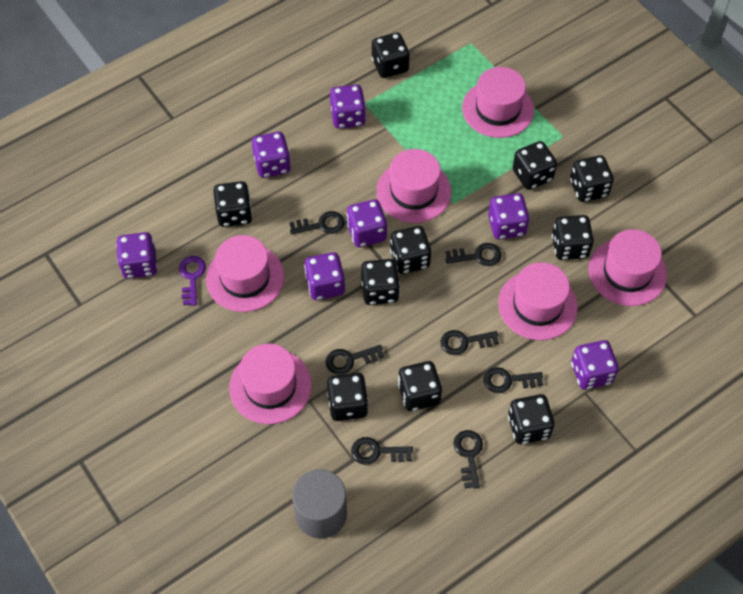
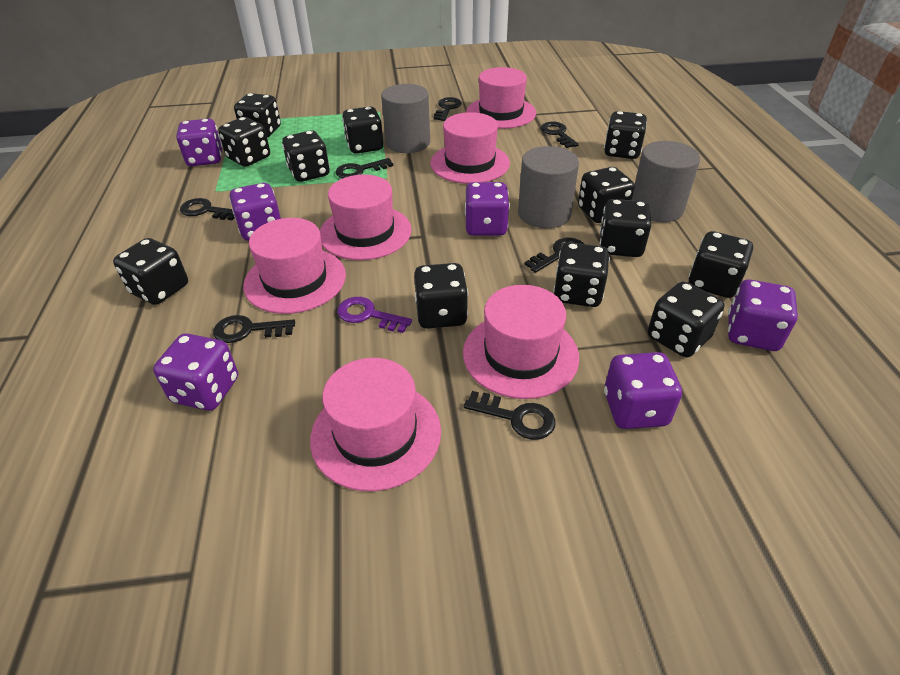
black dice: 10 -> 12
grey cylinder: 1 -> 3
purple dice: 7 -> 6

